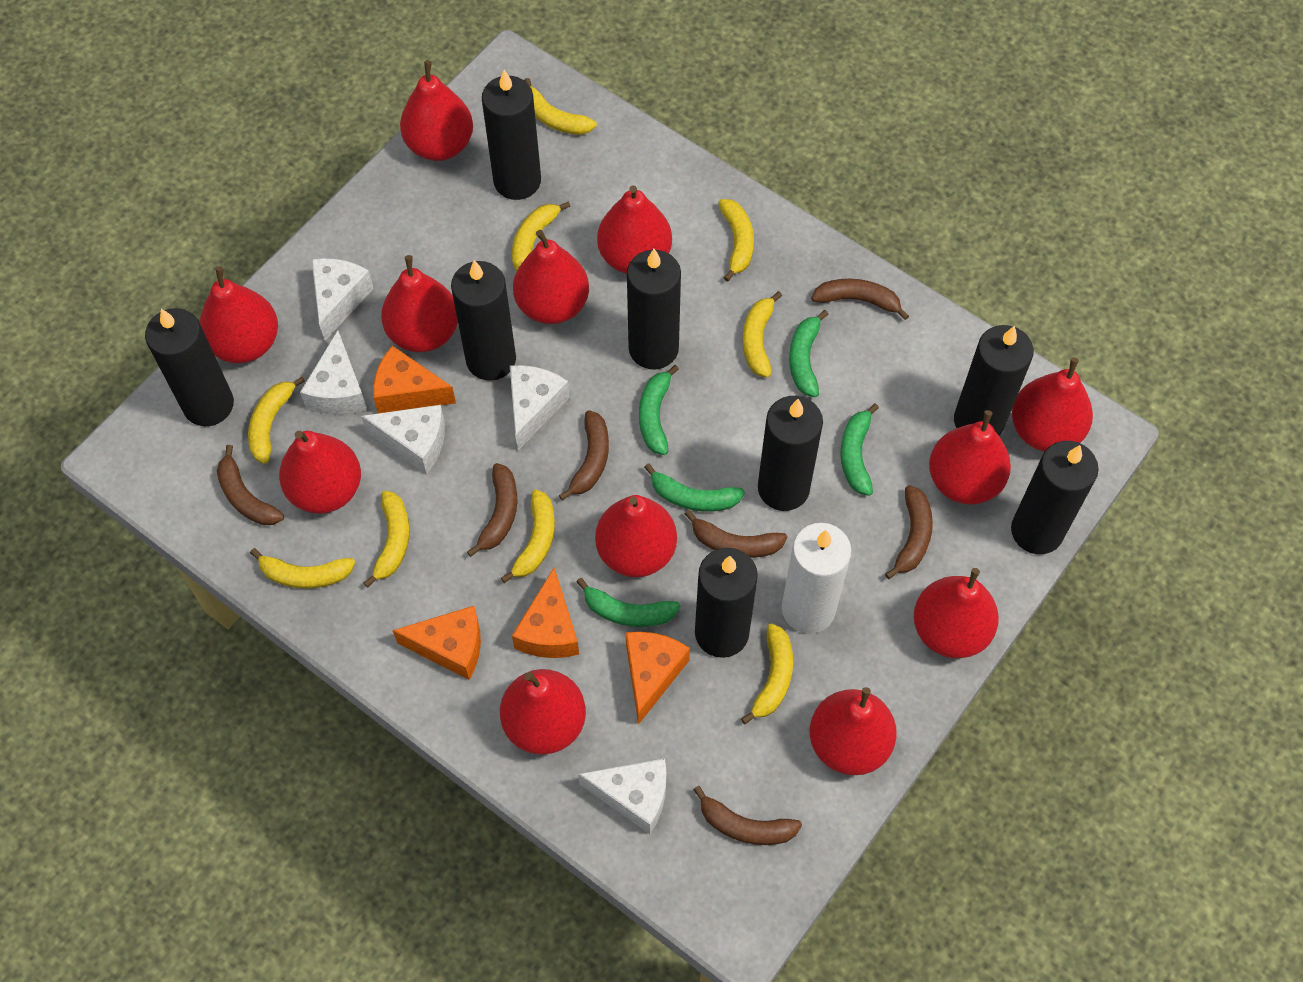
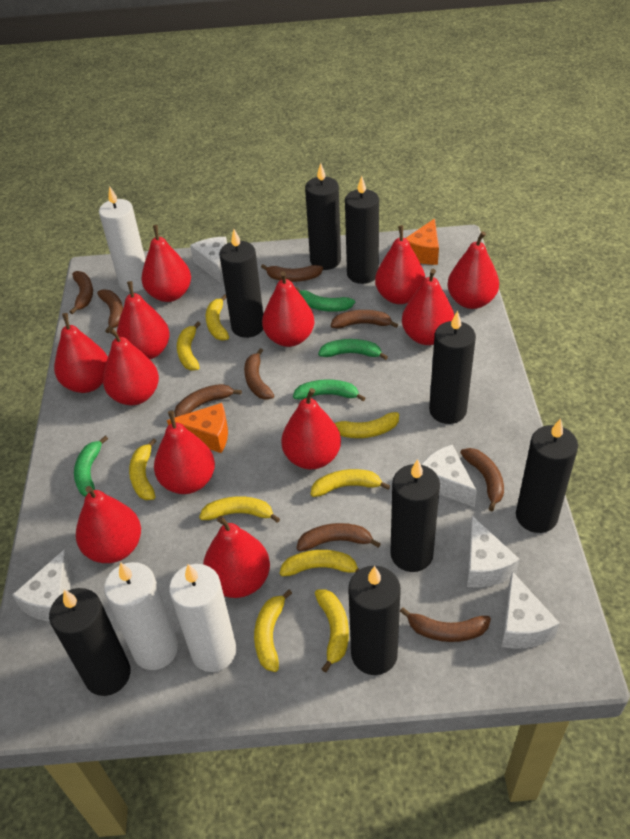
brown banana: 7 -> 9
green banana: 5 -> 4
orange cheese: 4 -> 2
white candle: 1 -> 3

